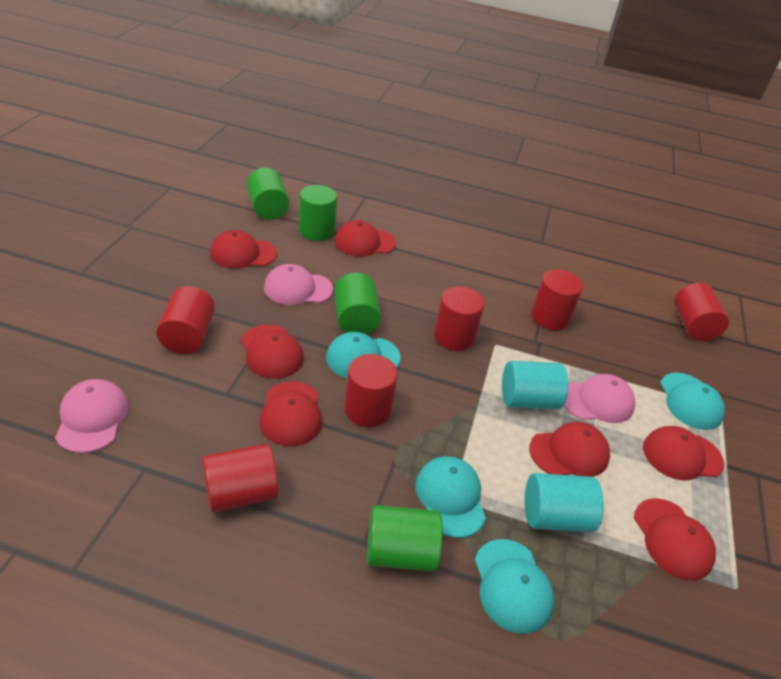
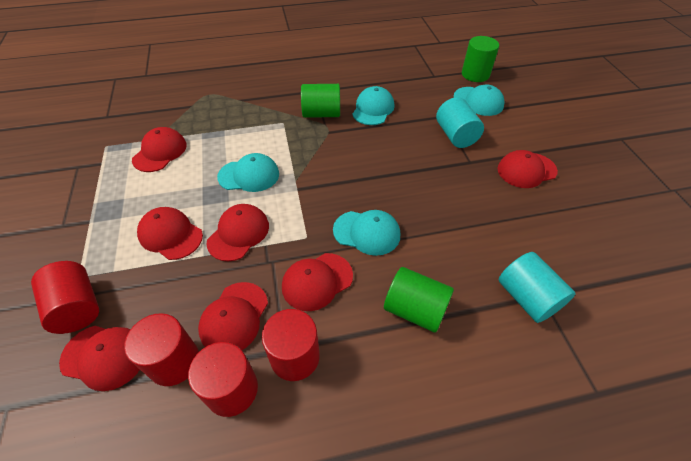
green cylinder: 4 -> 3
pink cap: 3 -> 0
red cylinder: 6 -> 4

